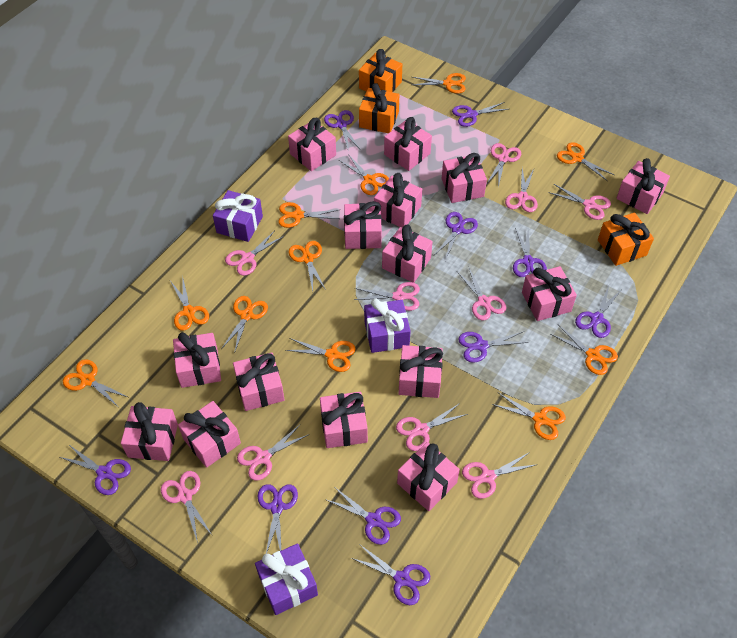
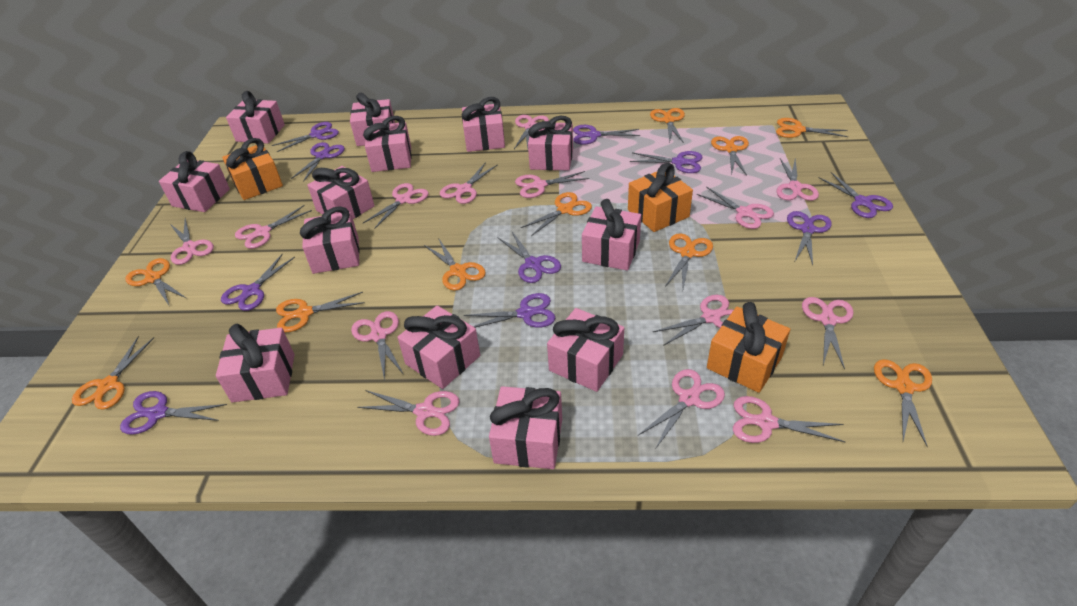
orange scissors: 11 -> 10
pink gift: 15 -> 13
pink scissors: 10 -> 14
purple gift: 3 -> 0

